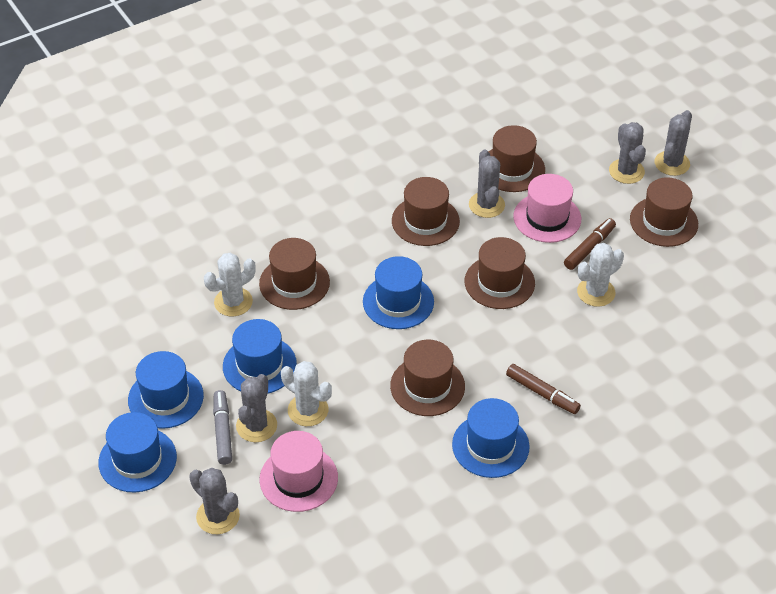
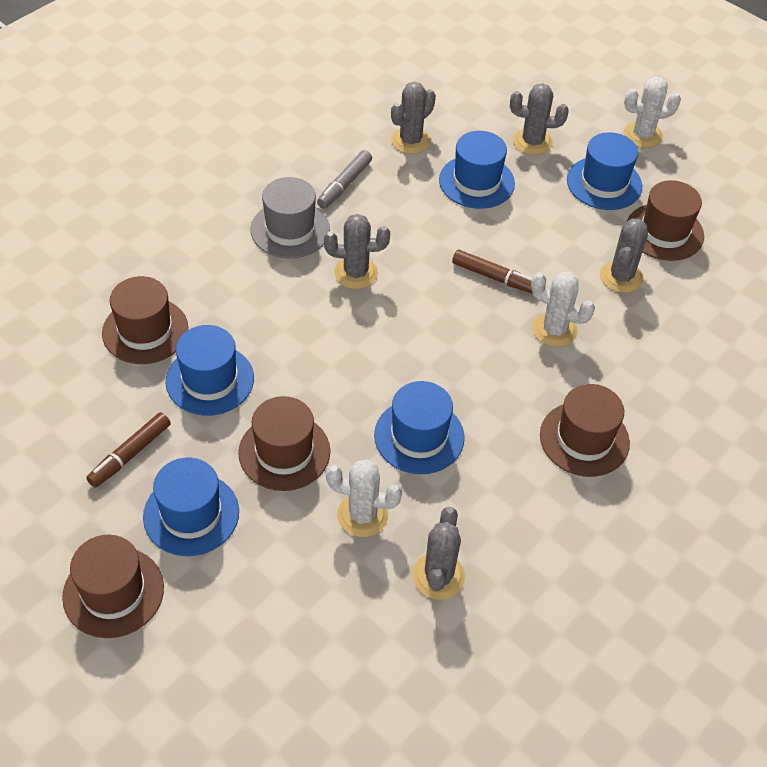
brown hat: 6 -> 5
grey hat: 0 -> 1
pink hat: 2 -> 0

